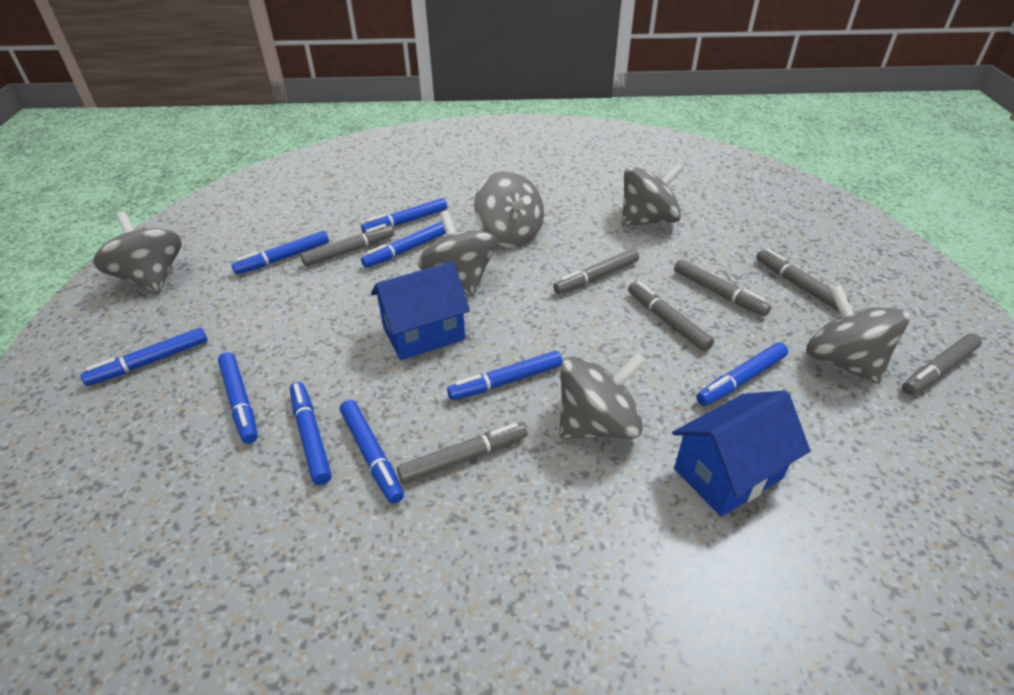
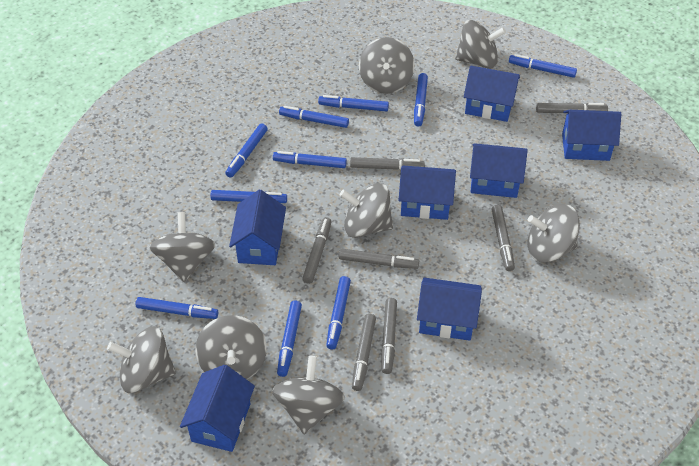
blue house: 2 -> 7
blue marker: 9 -> 10
grey spinning top: 6 -> 8

